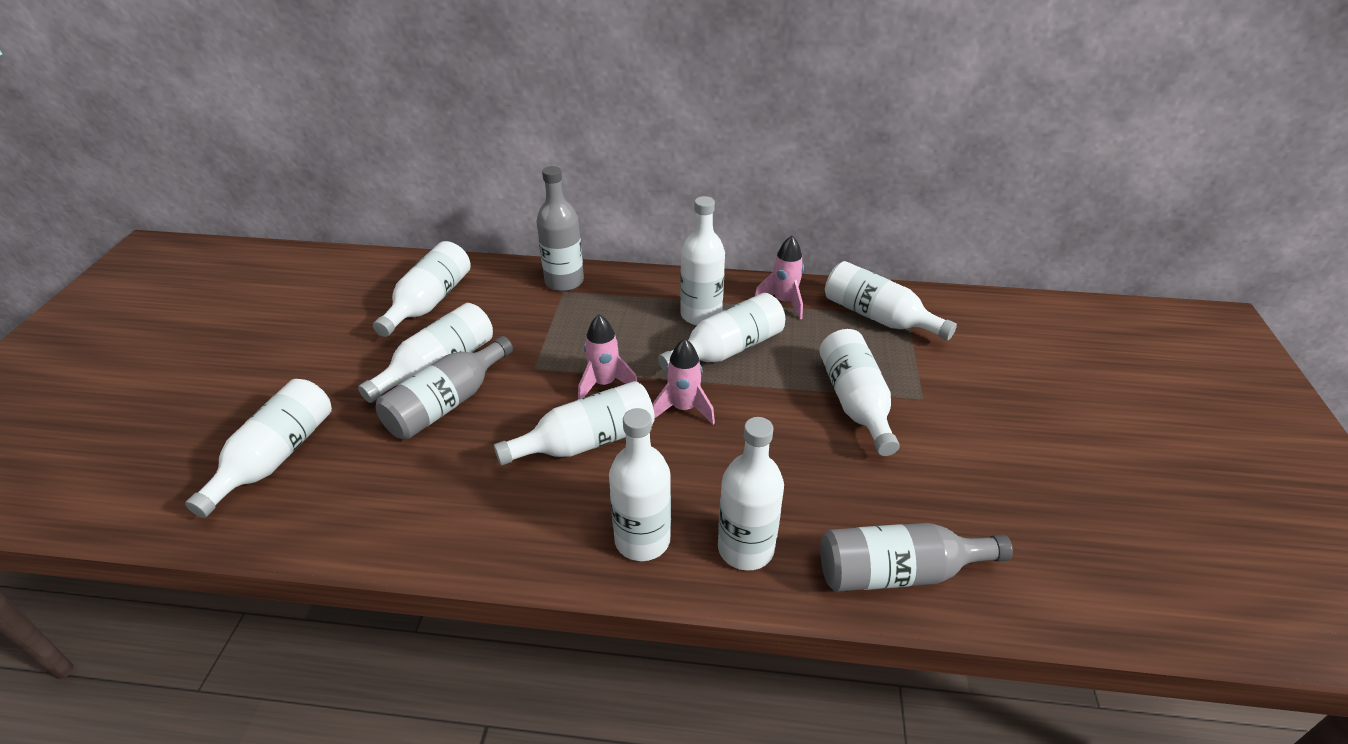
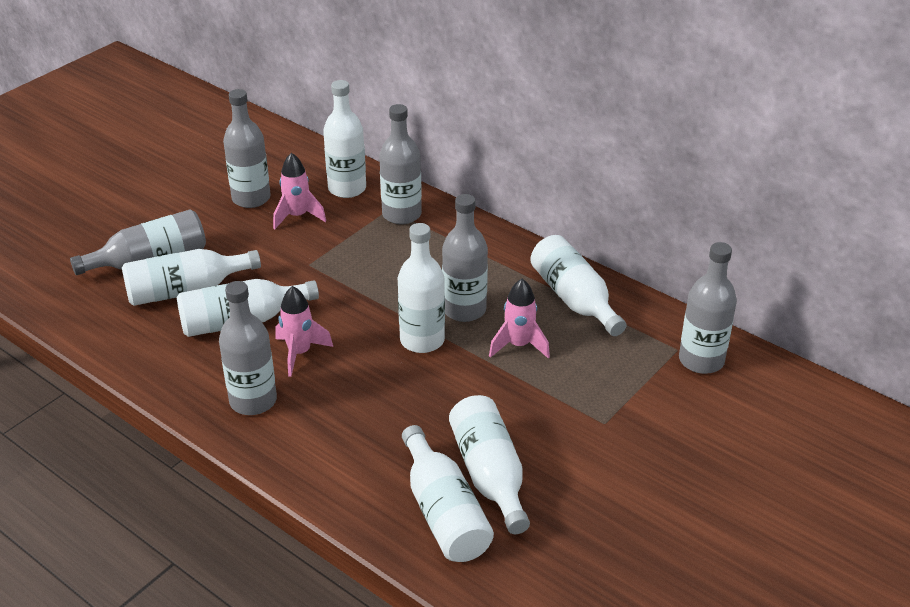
grey bottle: 3 -> 6
white bottle: 10 -> 7

